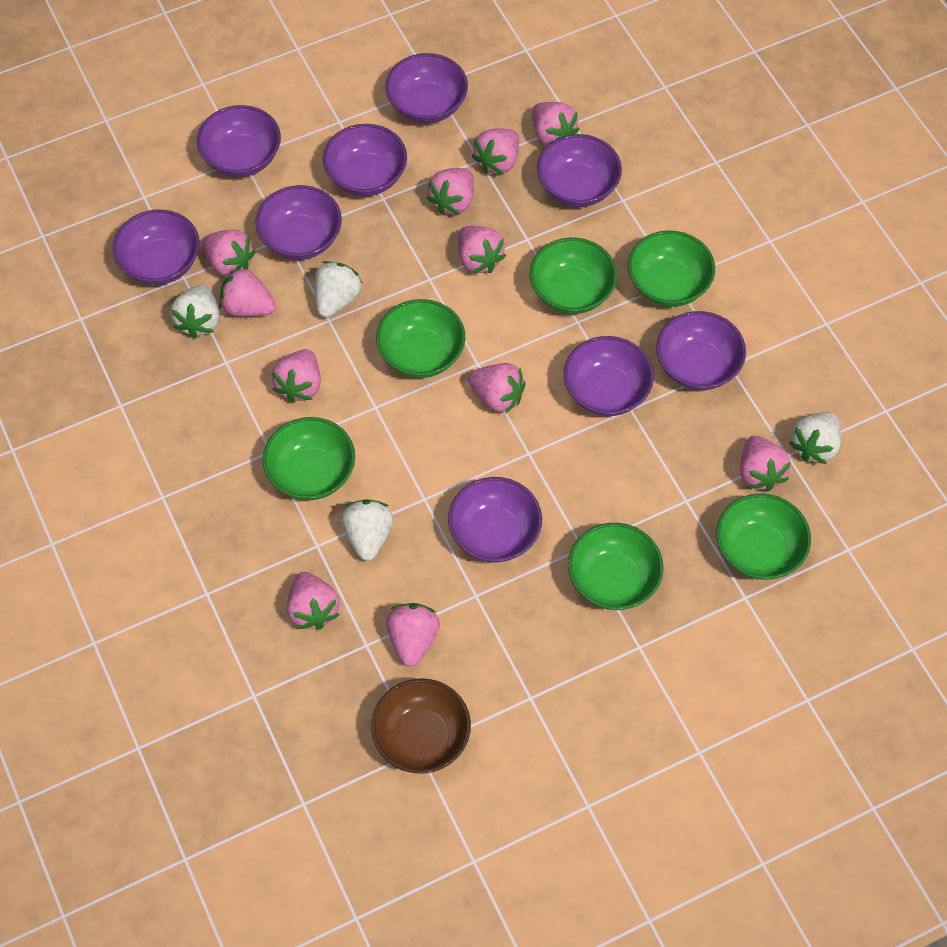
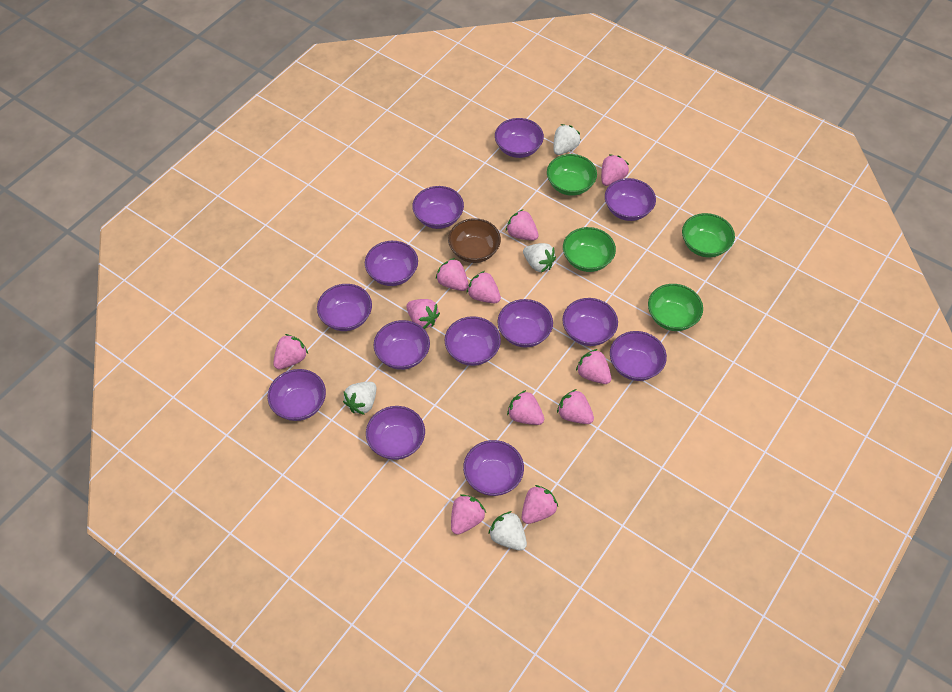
green bowl: 6 -> 4
purple bowl: 9 -> 13

